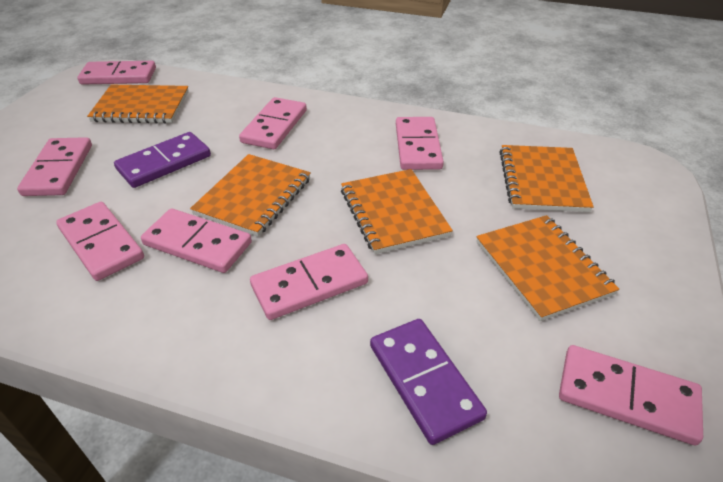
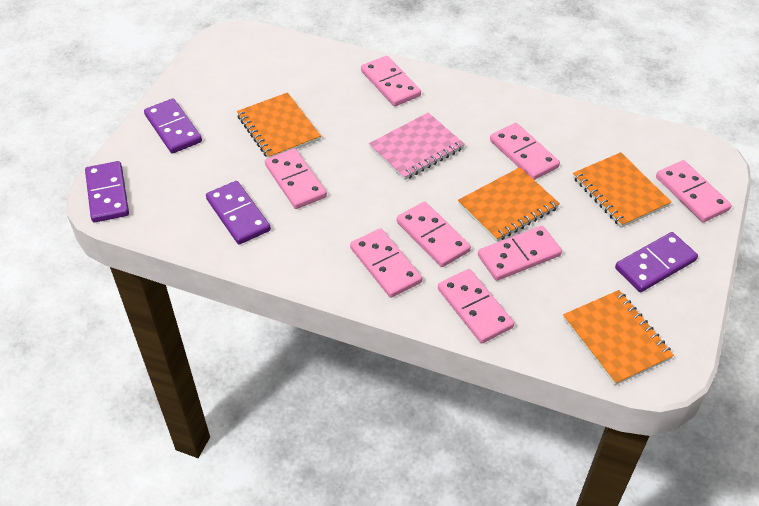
orange notebook: 5 -> 4
pink notebook: 0 -> 1
purple domino: 2 -> 4

